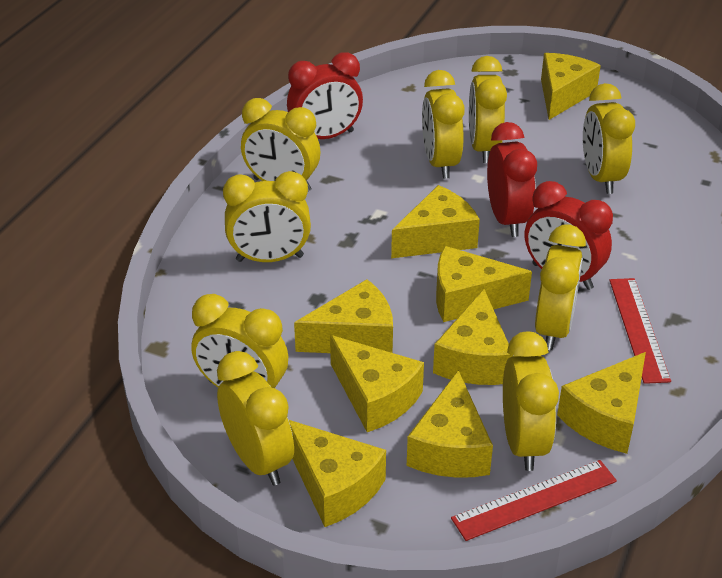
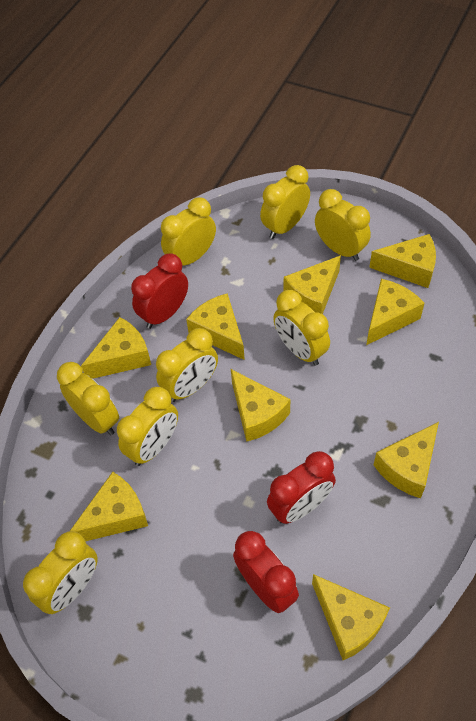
red ruler: 2 -> 0
yellow clock: 9 -> 8

